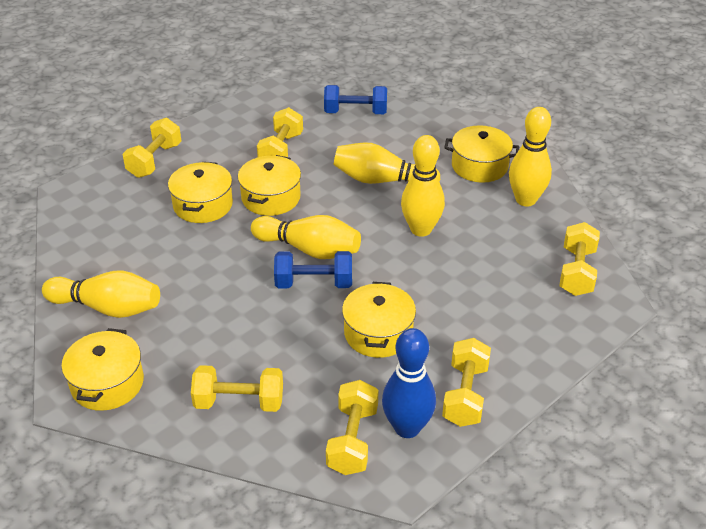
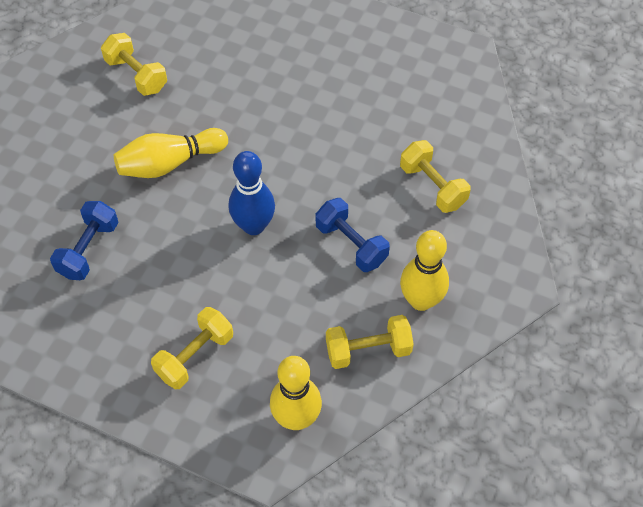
yellow bowling pin: 5 -> 3
yellow dumbbell: 6 -> 4
yellow pot: 5 -> 0

